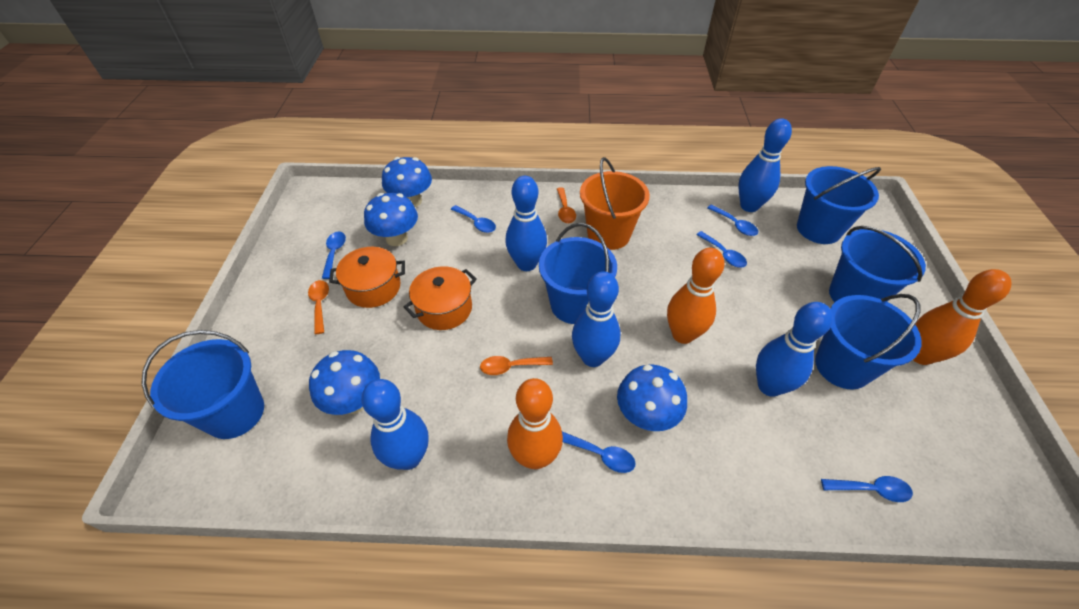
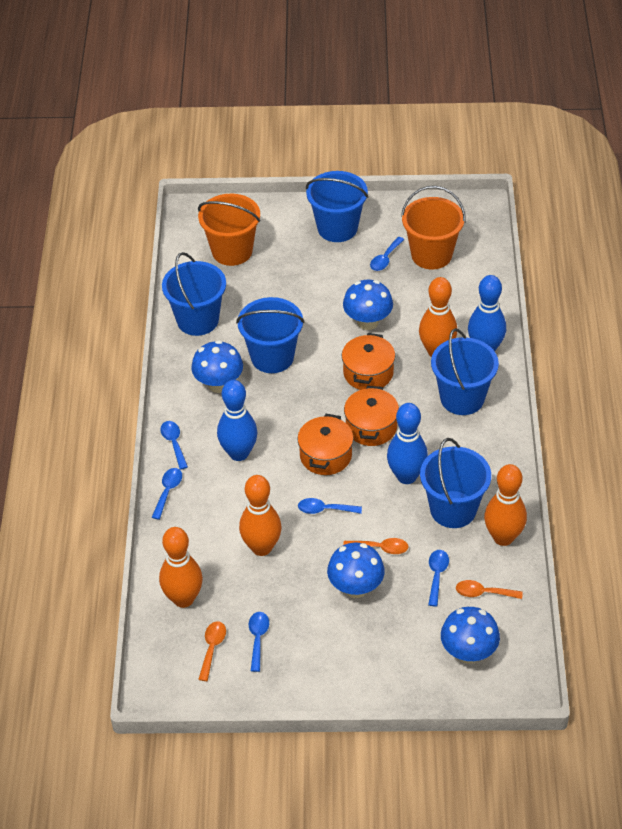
blue bowling pin: 5 -> 3
orange bowling pin: 3 -> 4
orange bucket: 1 -> 2
orange pot: 2 -> 3

